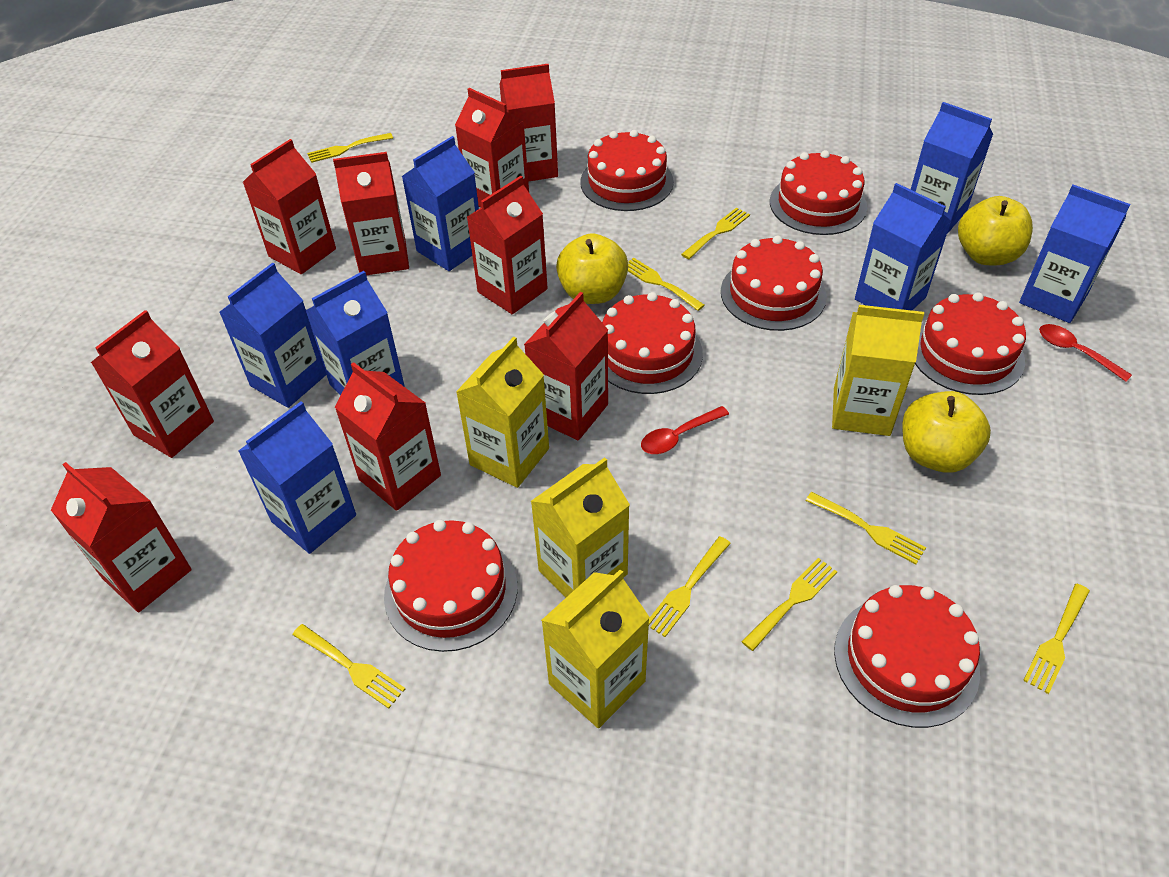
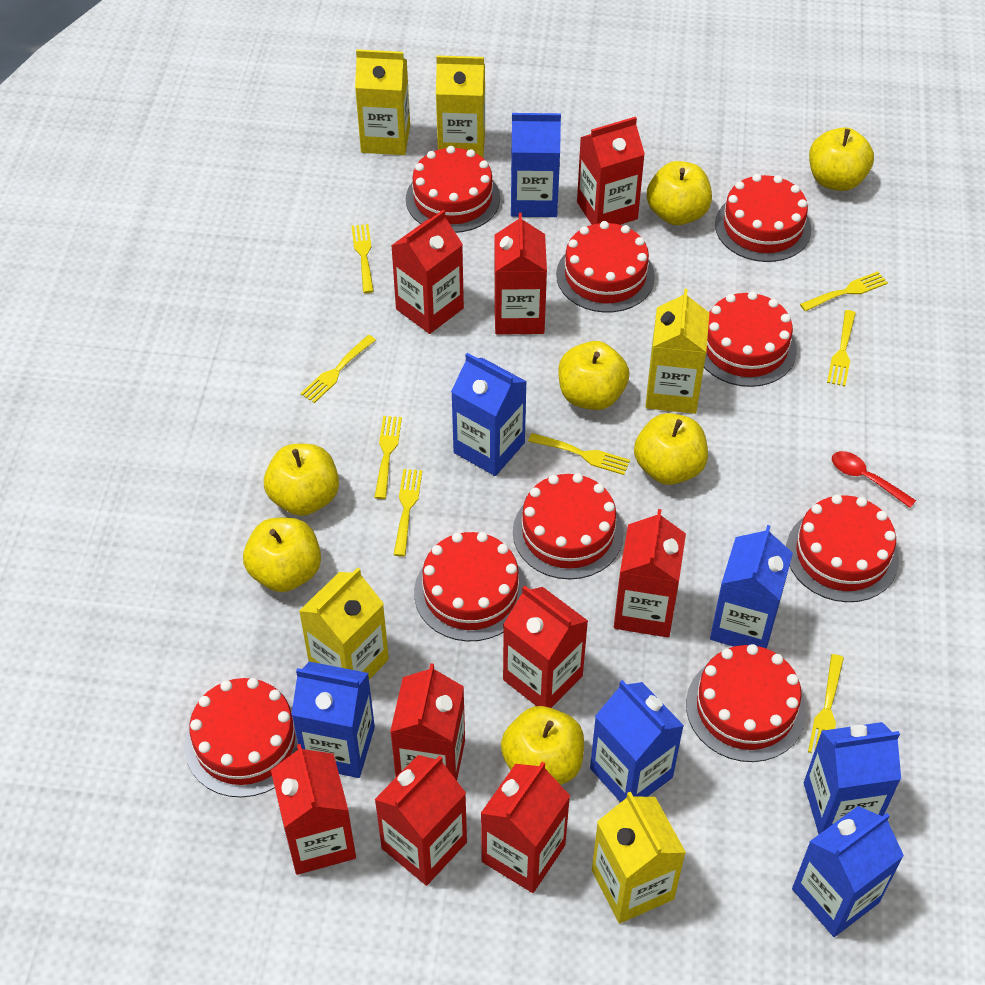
red cake: 7 -> 9
red spoon: 2 -> 1
yellow apple: 3 -> 7
yellow carton: 4 -> 5

